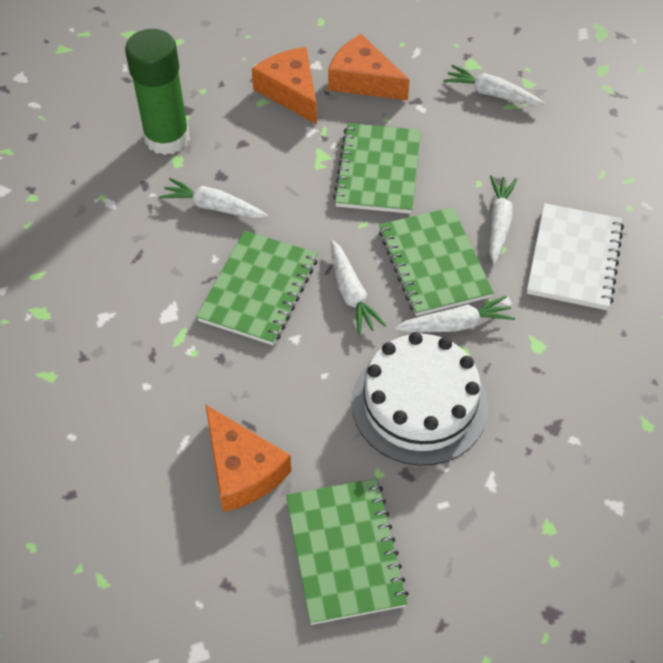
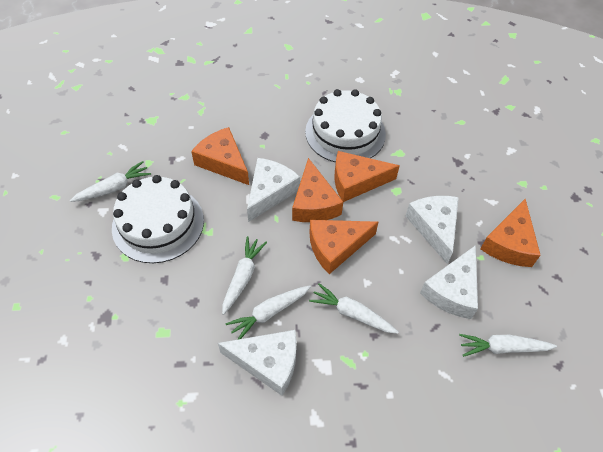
green glue stick: 1 -> 0
green notebook: 4 -> 0
orange cheese: 3 -> 5
white cake: 1 -> 2
white cheese: 0 -> 4
white notebook: 1 -> 0

